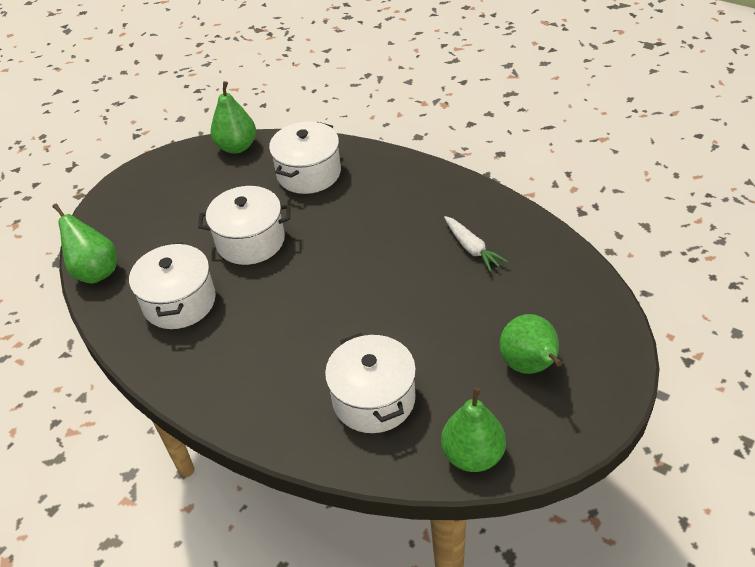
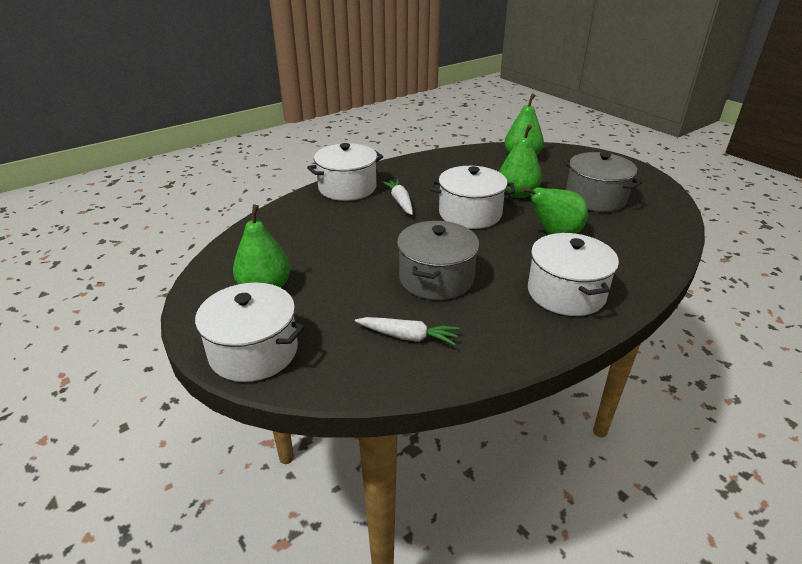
grey pot: 0 -> 2
white carrot: 1 -> 2

